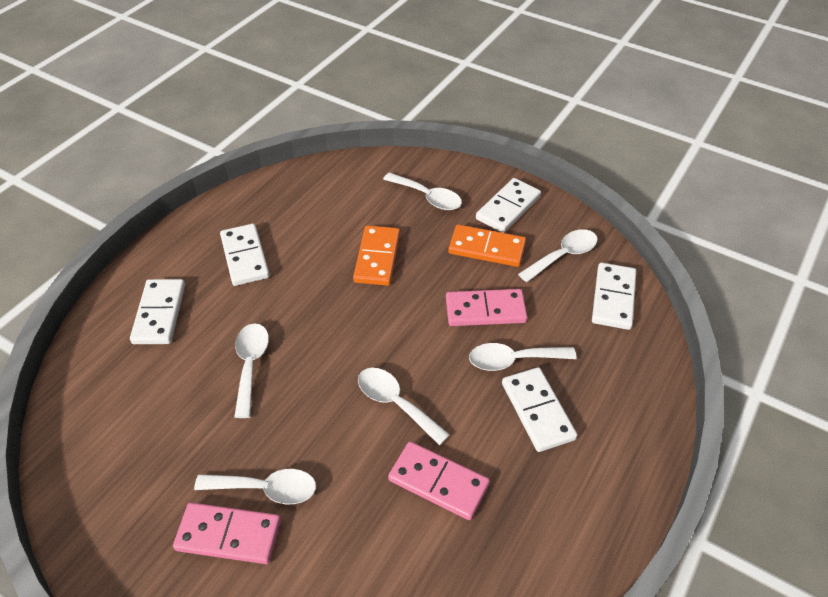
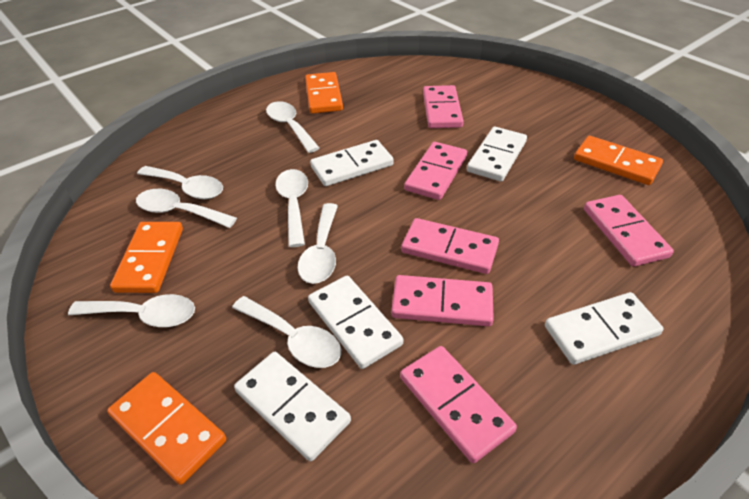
orange domino: 2 -> 4
pink domino: 3 -> 6
white spoon: 6 -> 7

